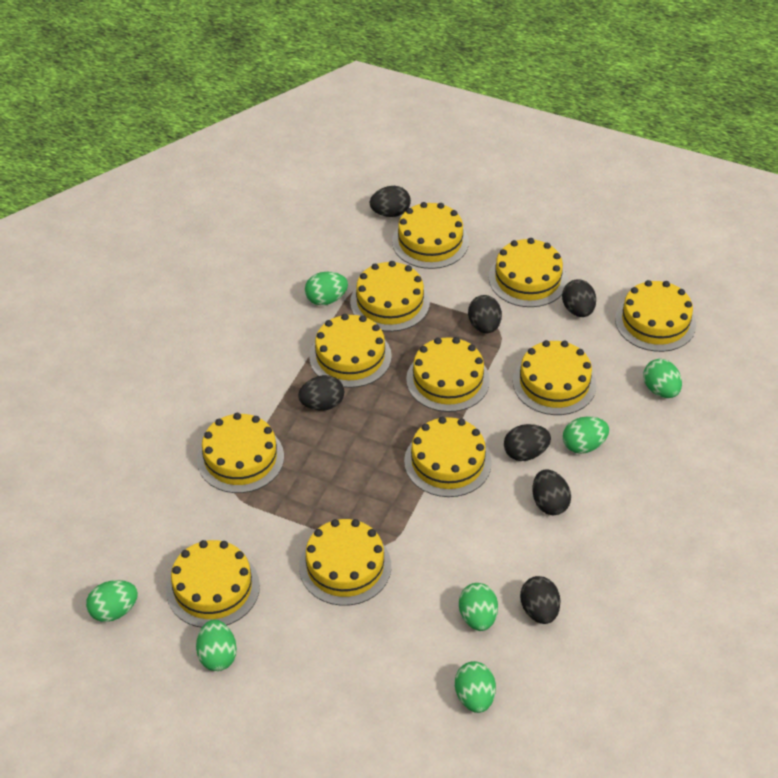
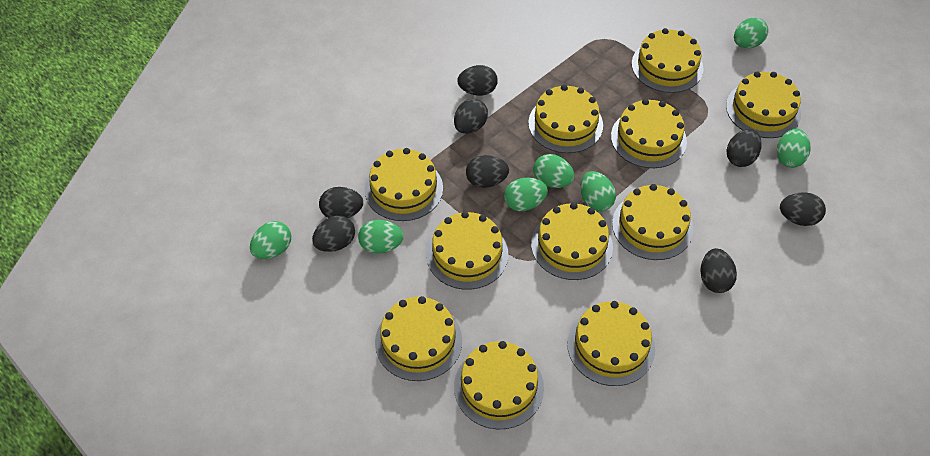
black egg: 7 -> 8

